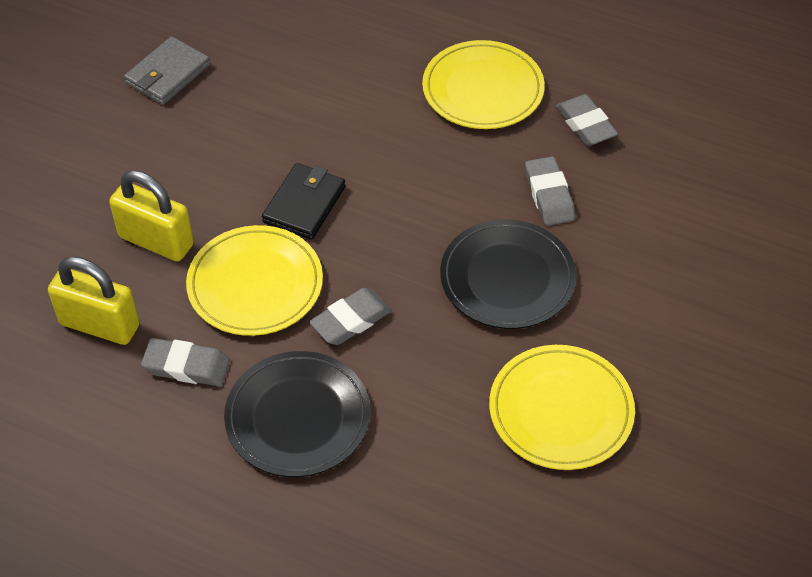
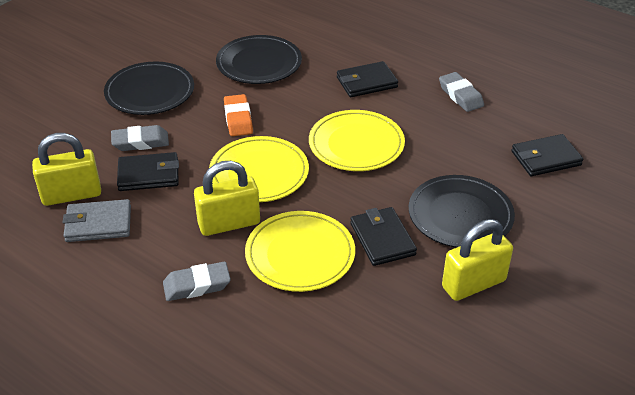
black plate: 2 -> 3
black wallet: 1 -> 4
grey eraser: 4 -> 3
orange eraser: 0 -> 1
yellow padlock: 2 -> 3

